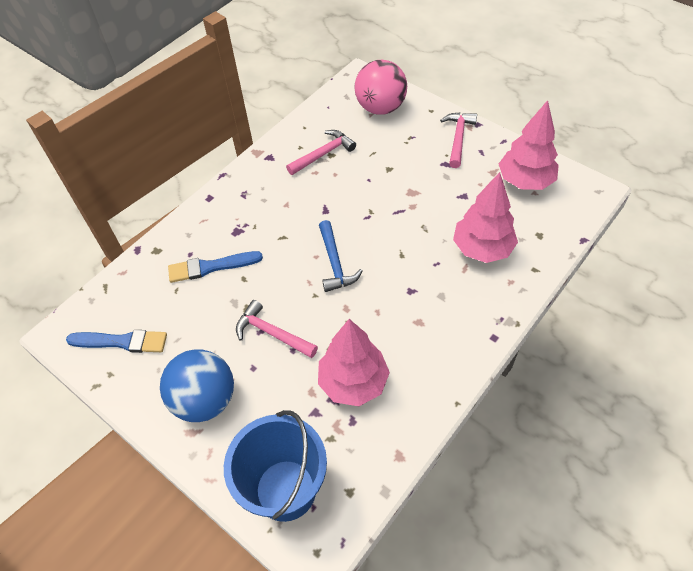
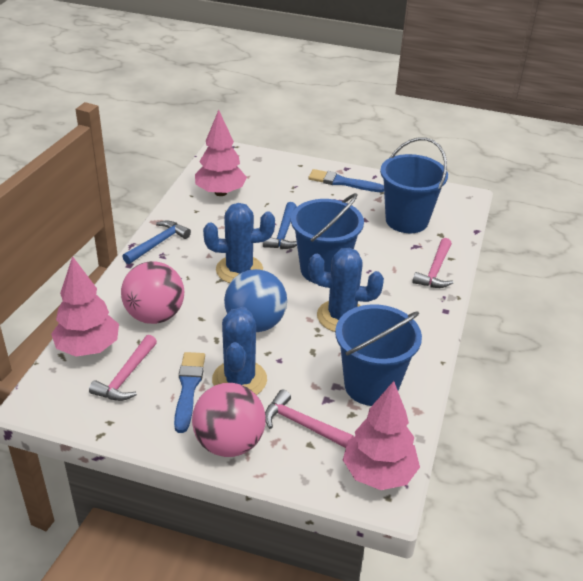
blue bucket: 1 -> 3
blue cactus: 0 -> 3
blue hammer: 1 -> 2
pink ball: 1 -> 2

